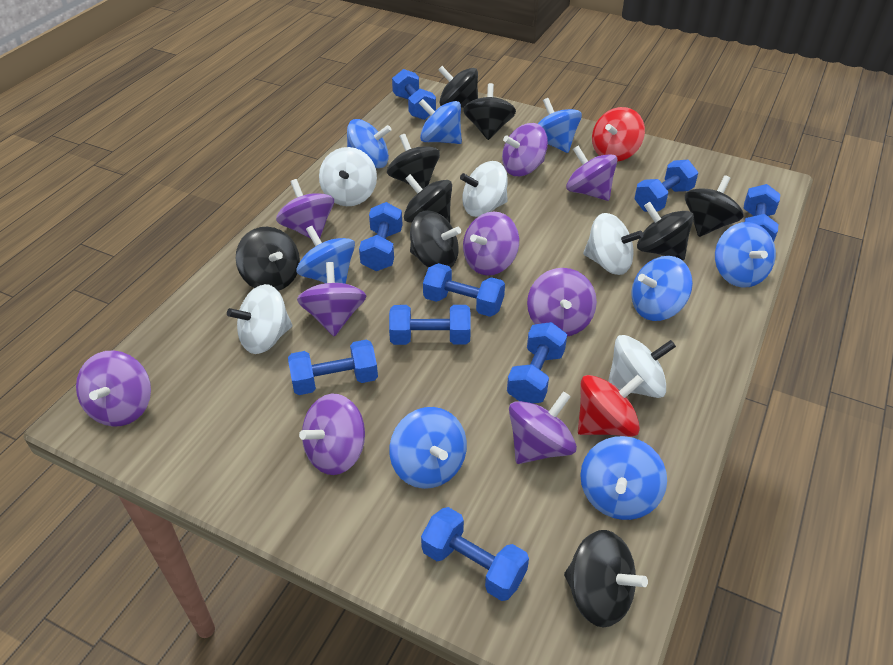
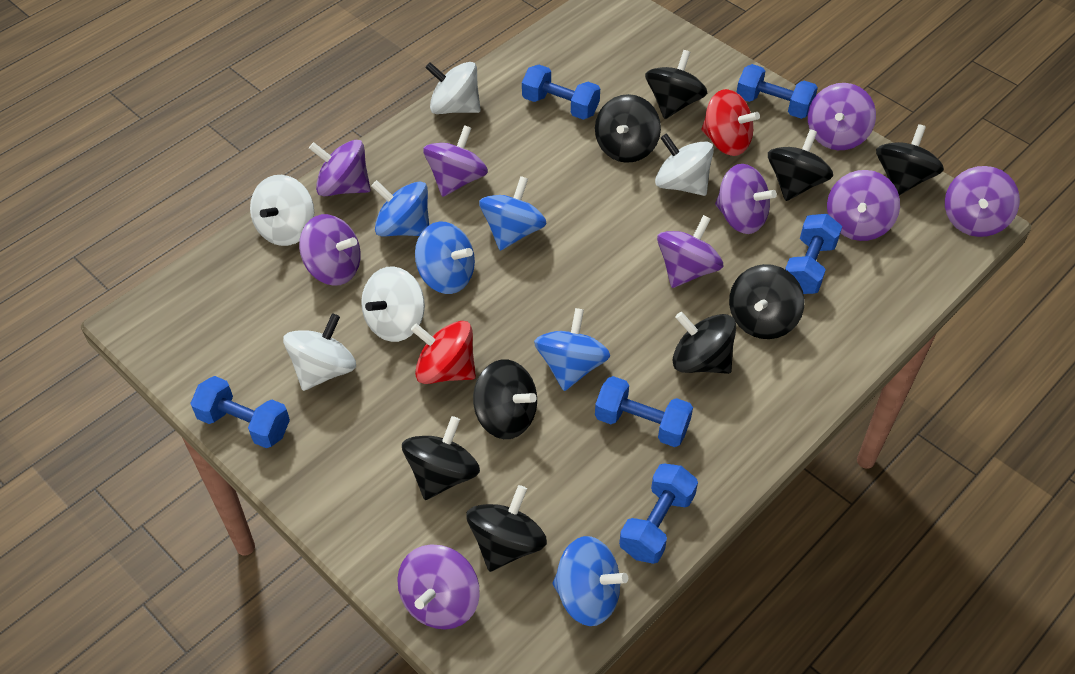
blue dumbbell: 9 -> 6
blue spinning top: 8 -> 5

